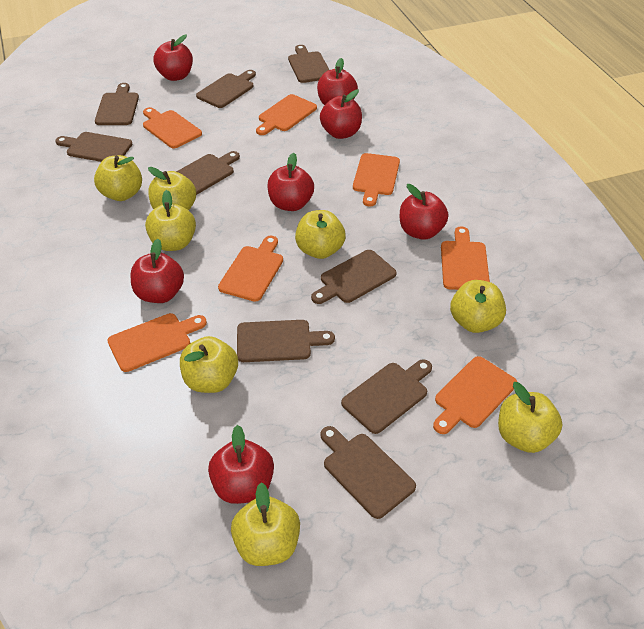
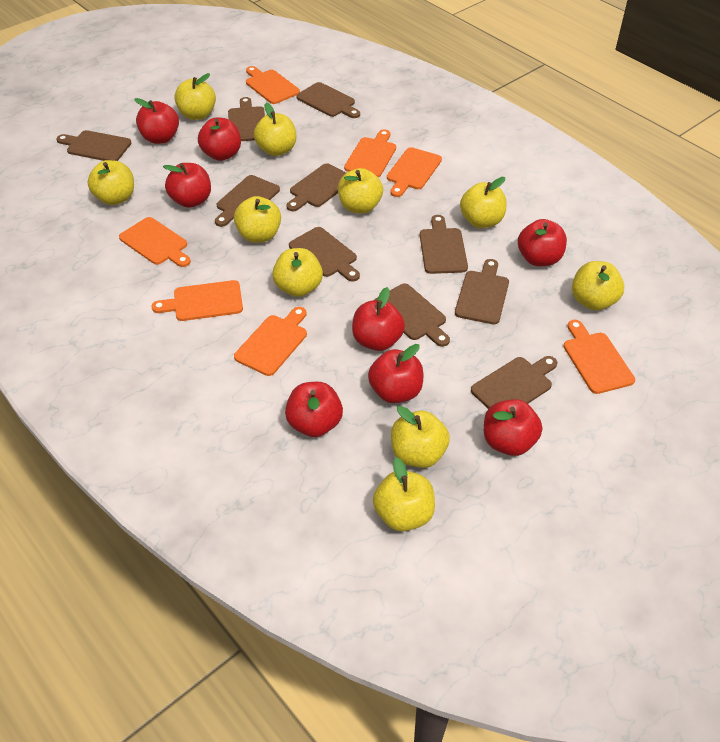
brown cutting board: 9 -> 10
red apple: 7 -> 8
yellow apple: 8 -> 10

